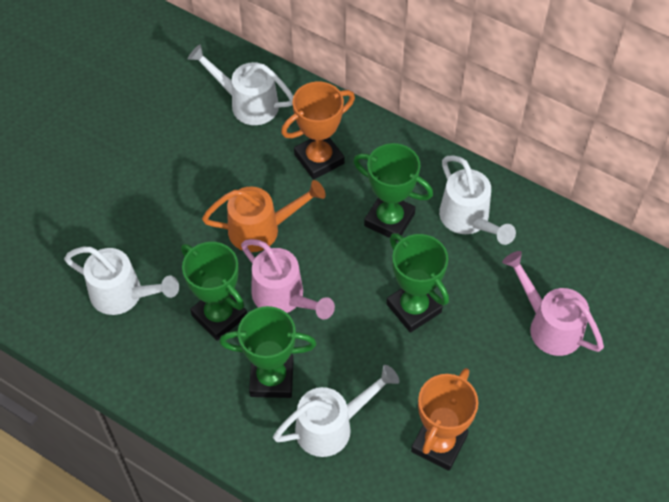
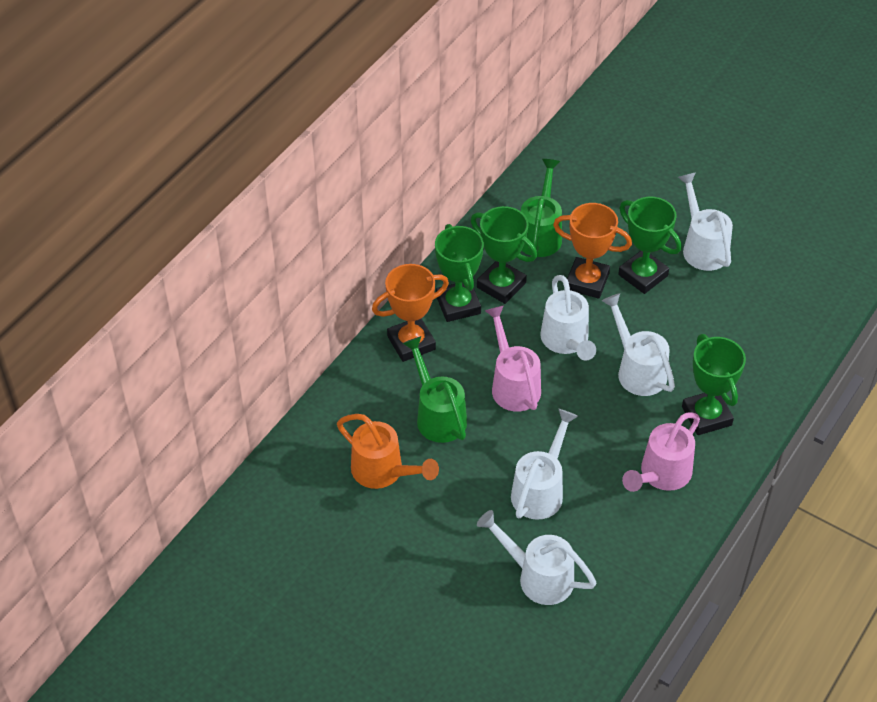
green watering can: 0 -> 2
white watering can: 4 -> 5

